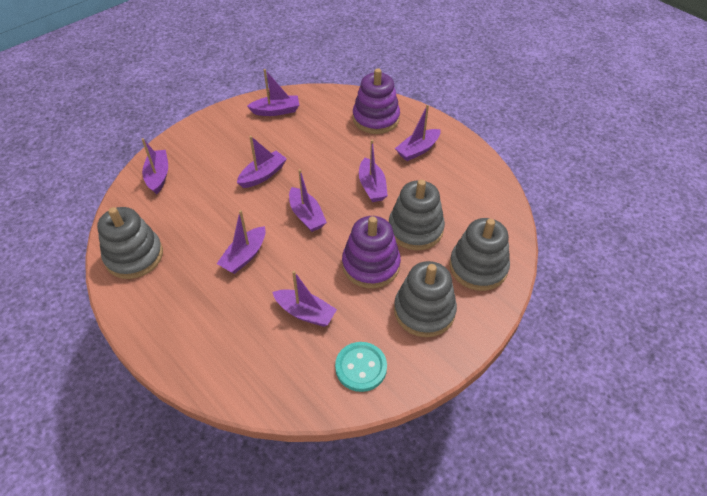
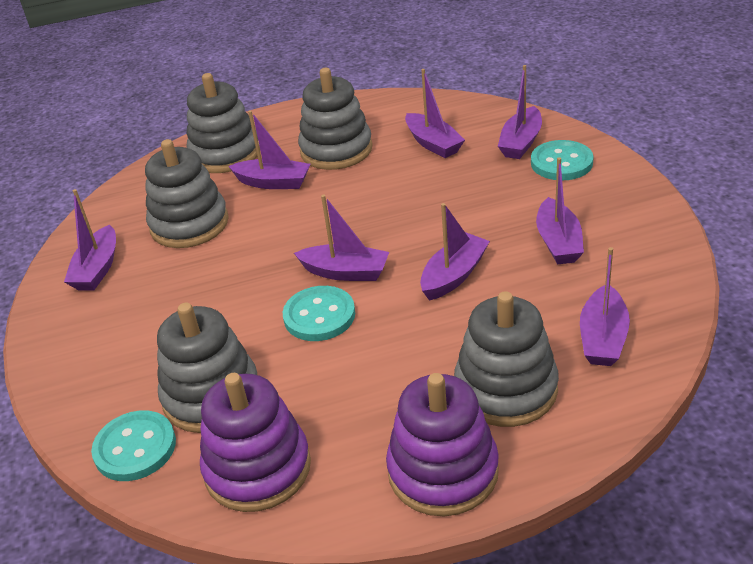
grey stacking toy: 4 -> 5
turquoise button: 1 -> 3

